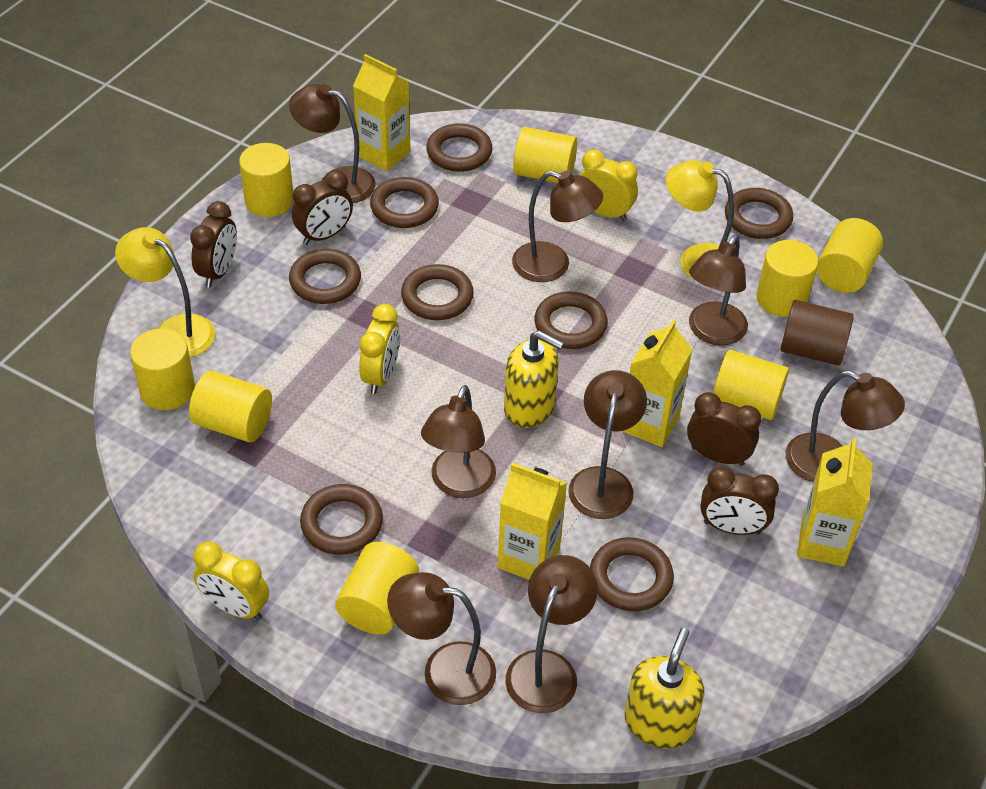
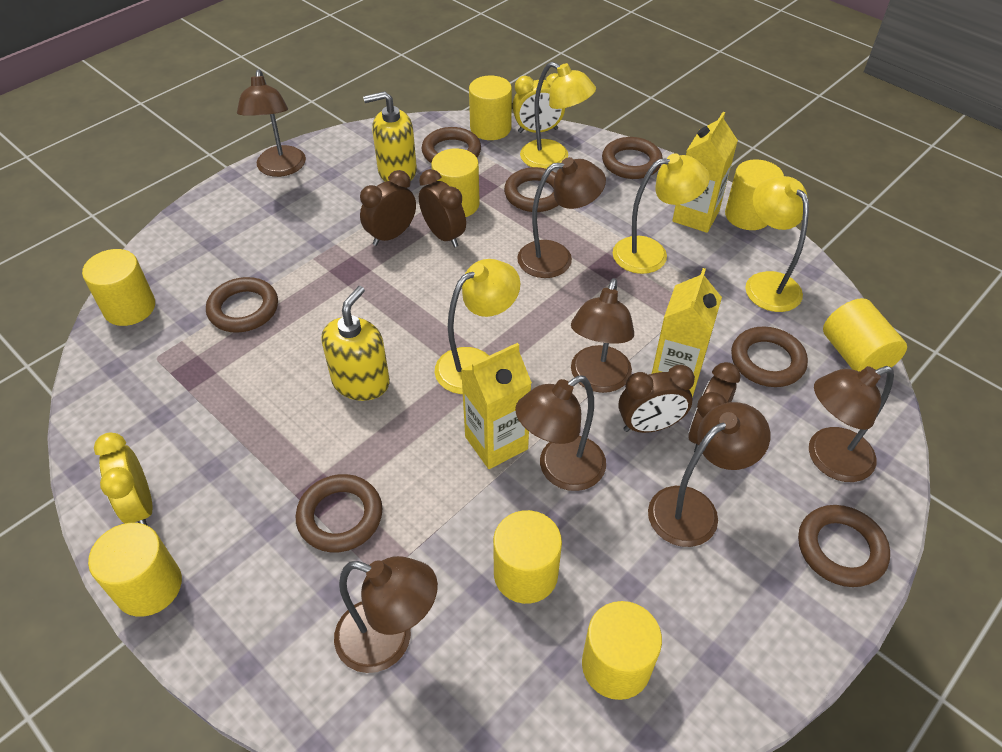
brown cylinder: 1 -> 0
brown lamp: 8 -> 7
brown ring: 8 -> 7
yellow carton: 4 -> 3
yellow clock: 3 -> 2
yellow lamp: 2 -> 4

